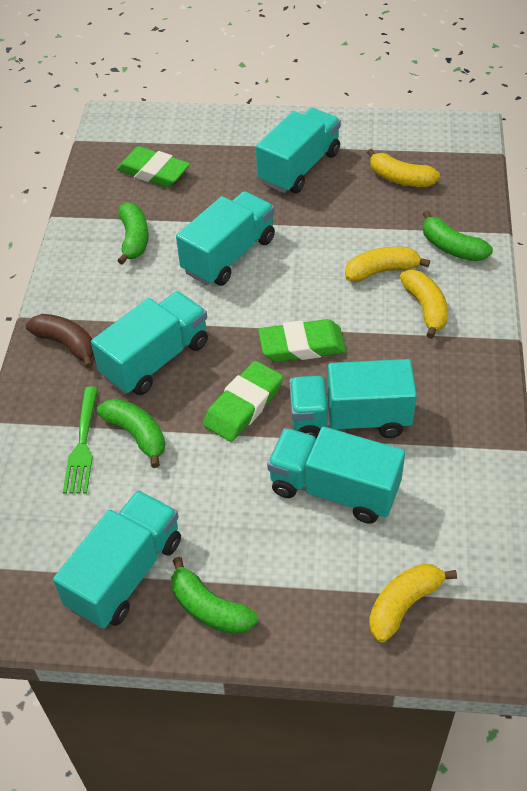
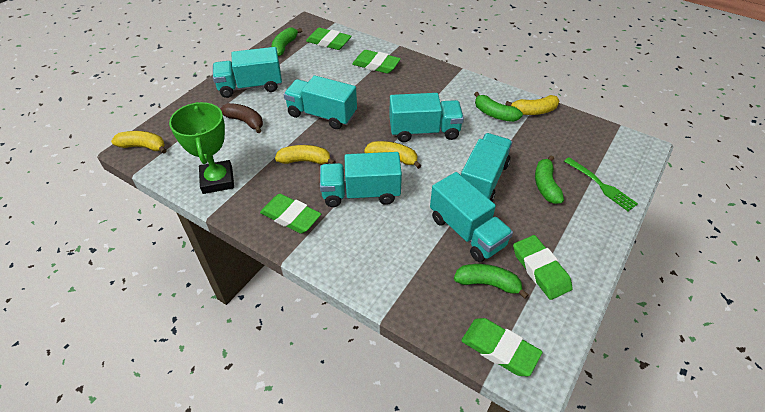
green eraser: 3 -> 5
green trophy: 0 -> 1

